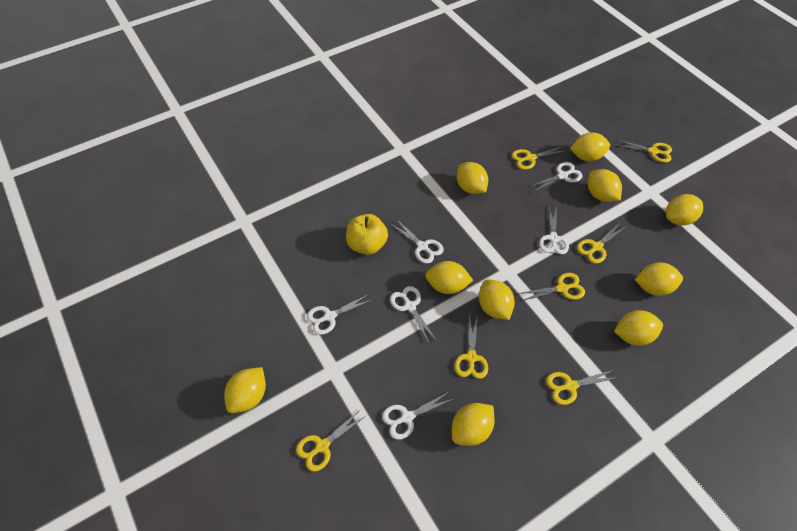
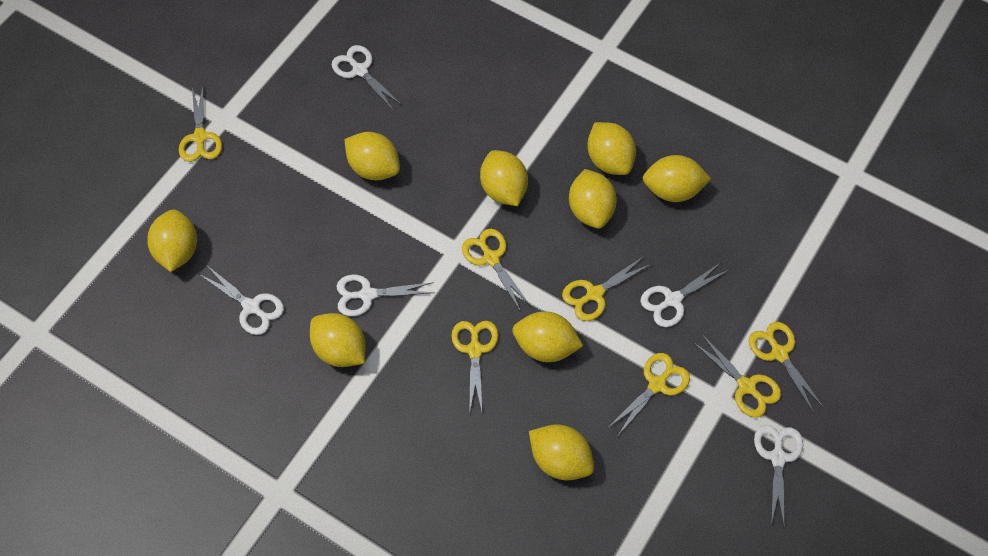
white scissors: 6 -> 5
yellow apple: 1 -> 0
yellow lemon: 10 -> 9

